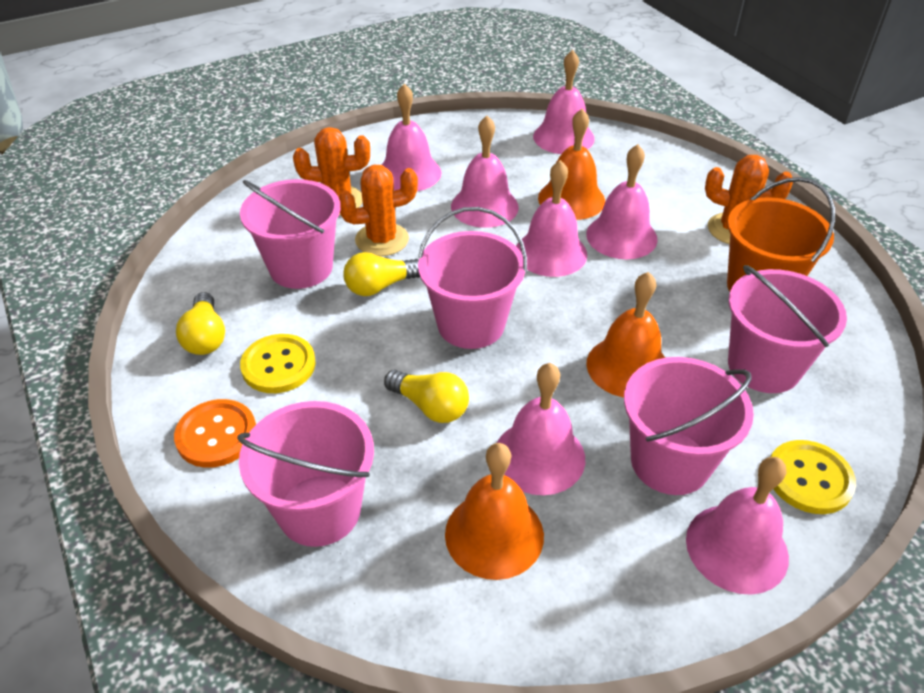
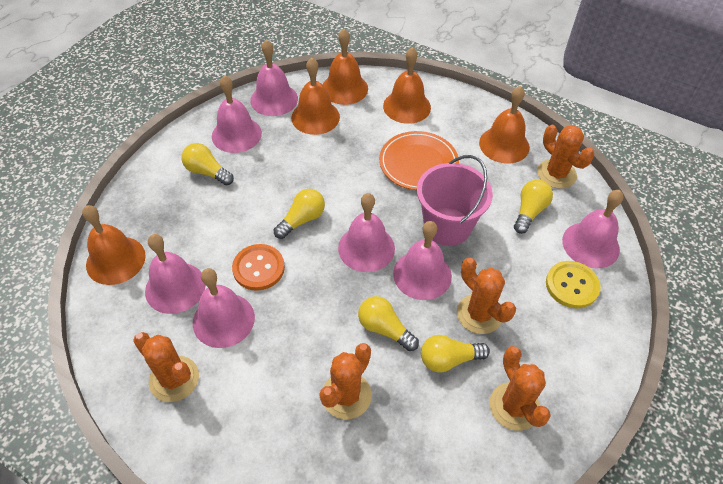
orange bell: 3 -> 5
orange bucket: 1 -> 0
orange cactus: 3 -> 5
orange plate: 0 -> 1
pink bucket: 5 -> 1
yellow button: 2 -> 1
yellow light bulb: 3 -> 5

